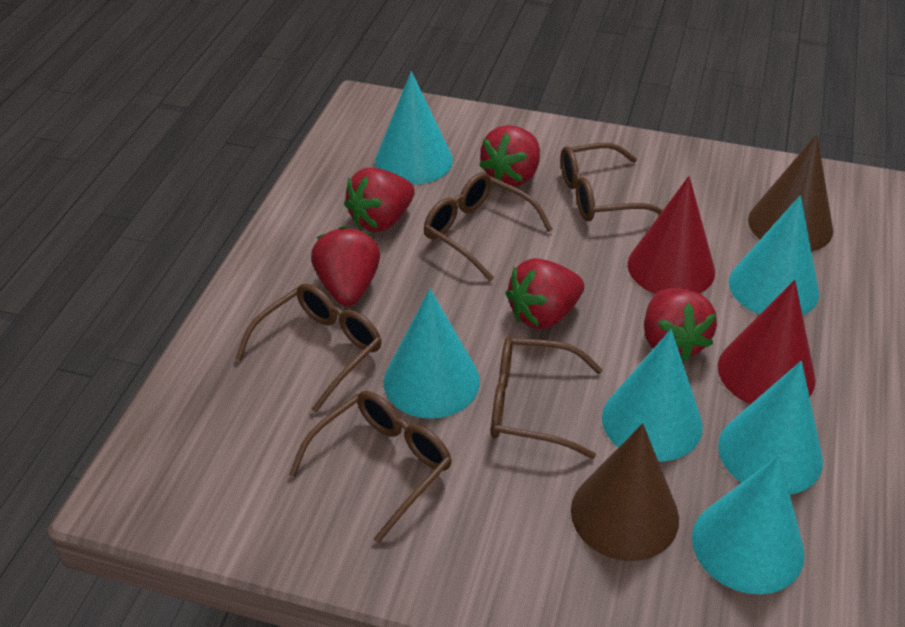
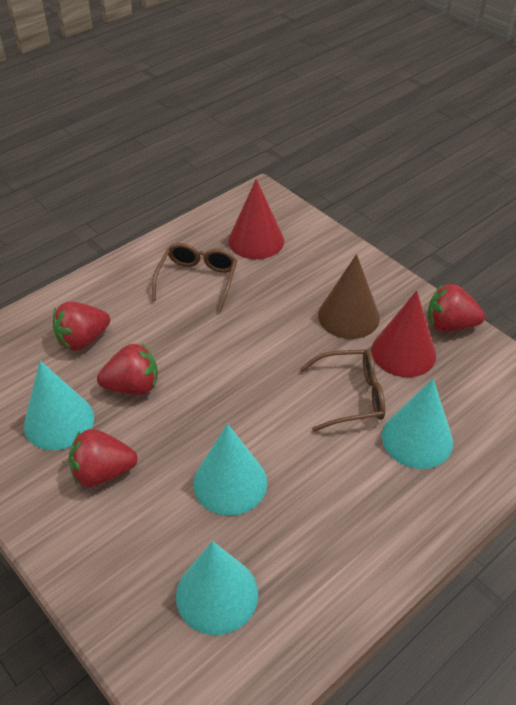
brown cone: 2 -> 1
brown glasses: 5 -> 2
red strawberry: 5 -> 4
turquoise cone: 6 -> 4

